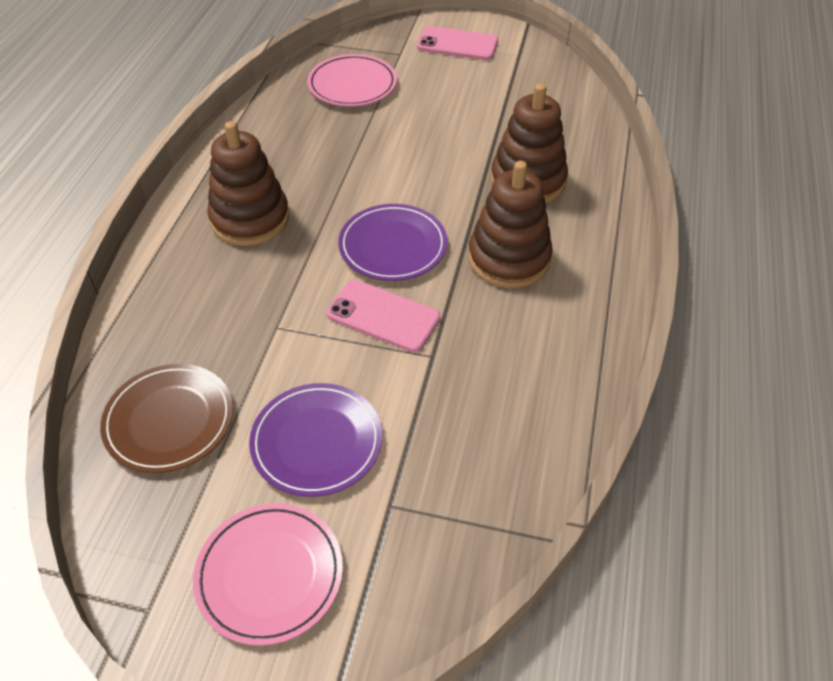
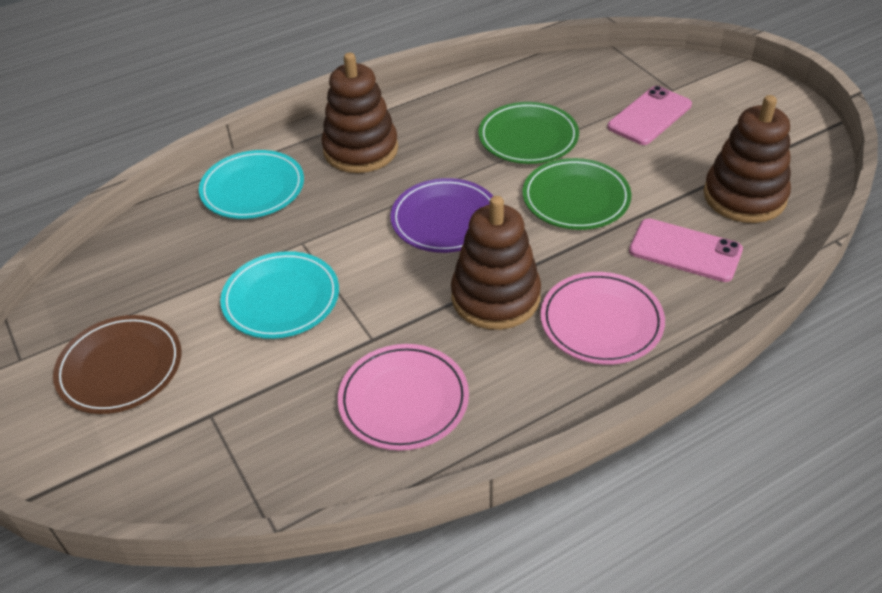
green plate: 0 -> 2
purple plate: 2 -> 1
turquoise plate: 0 -> 2

